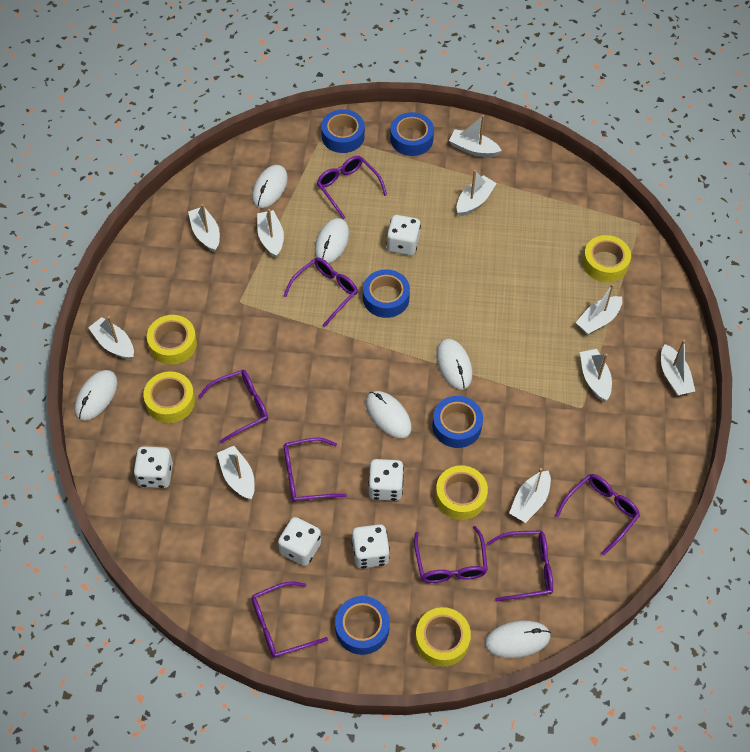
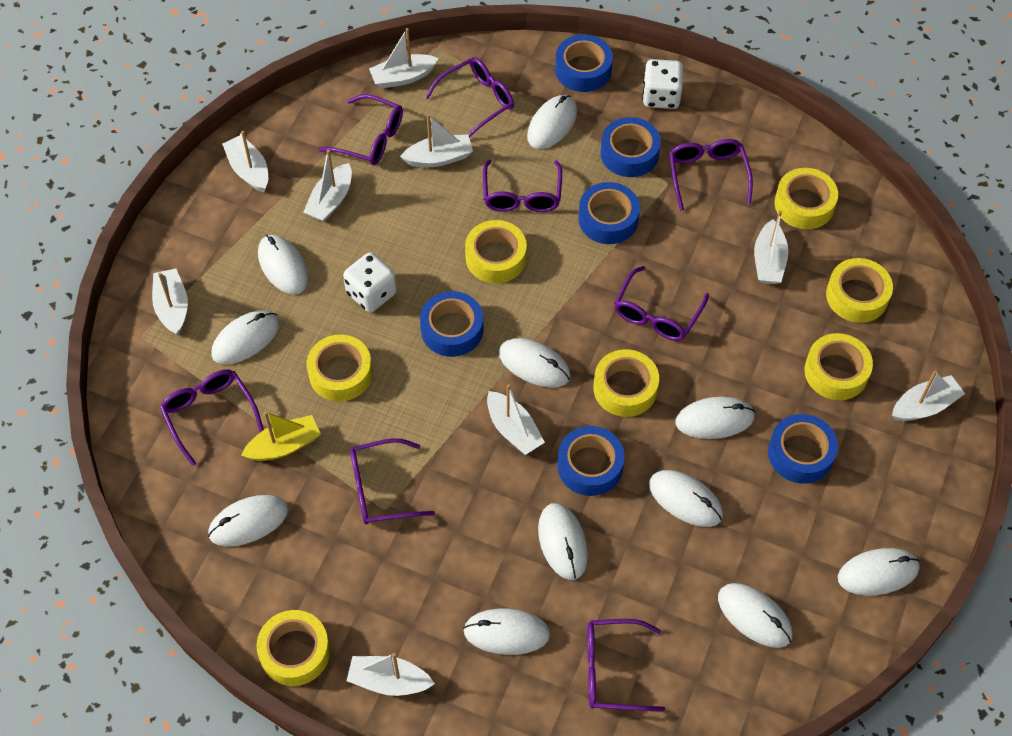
blue tape: 5 -> 6
white boat: 10 -> 9
white dice: 5 -> 2
white mouse: 6 -> 11
yellow boat: 0 -> 1
yellow tape: 5 -> 7

